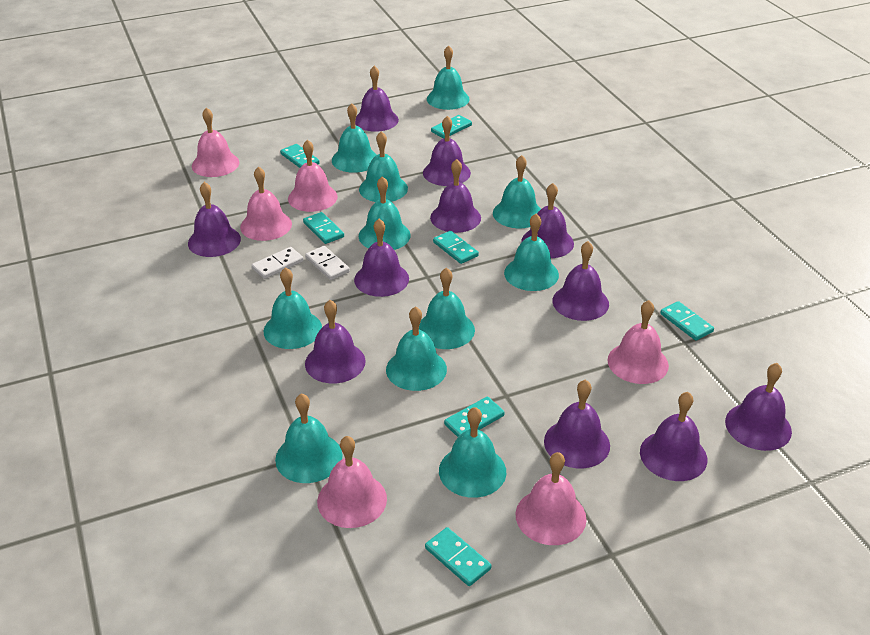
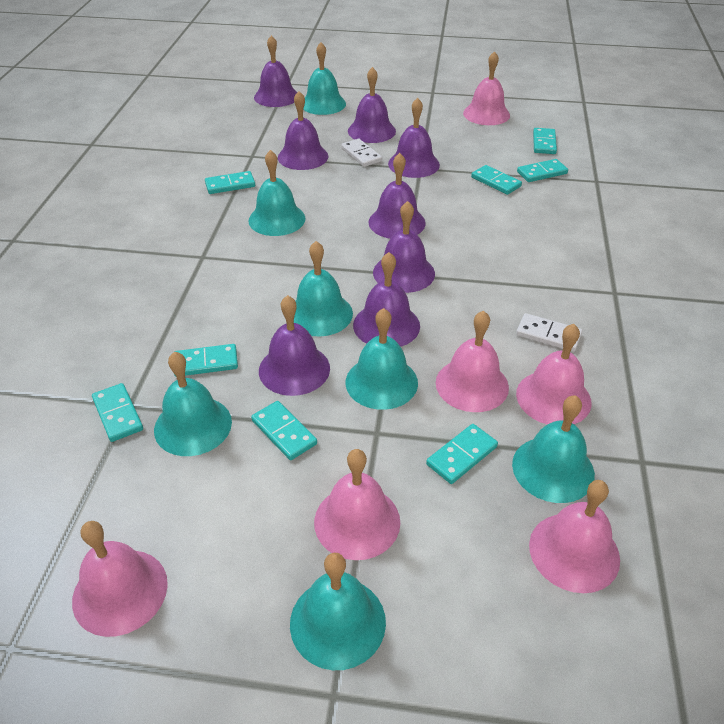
purple bell: 11 -> 8
turquoise bell: 11 -> 7
turquoise domino: 7 -> 8

